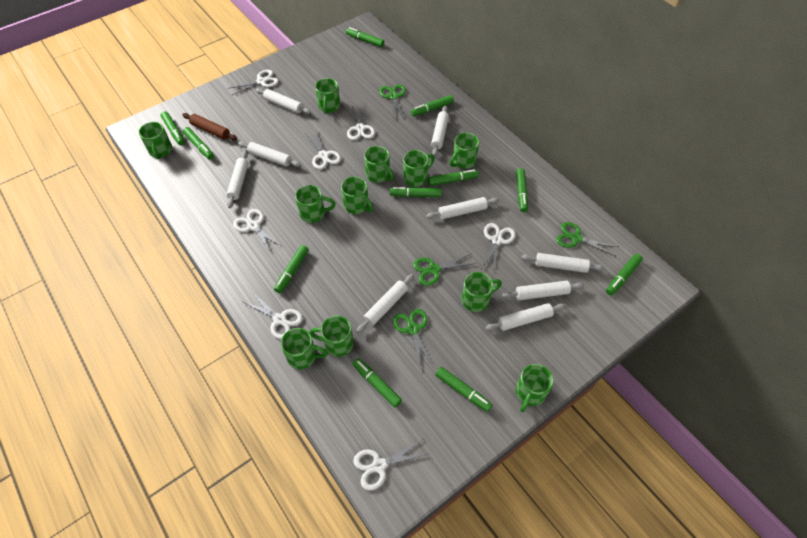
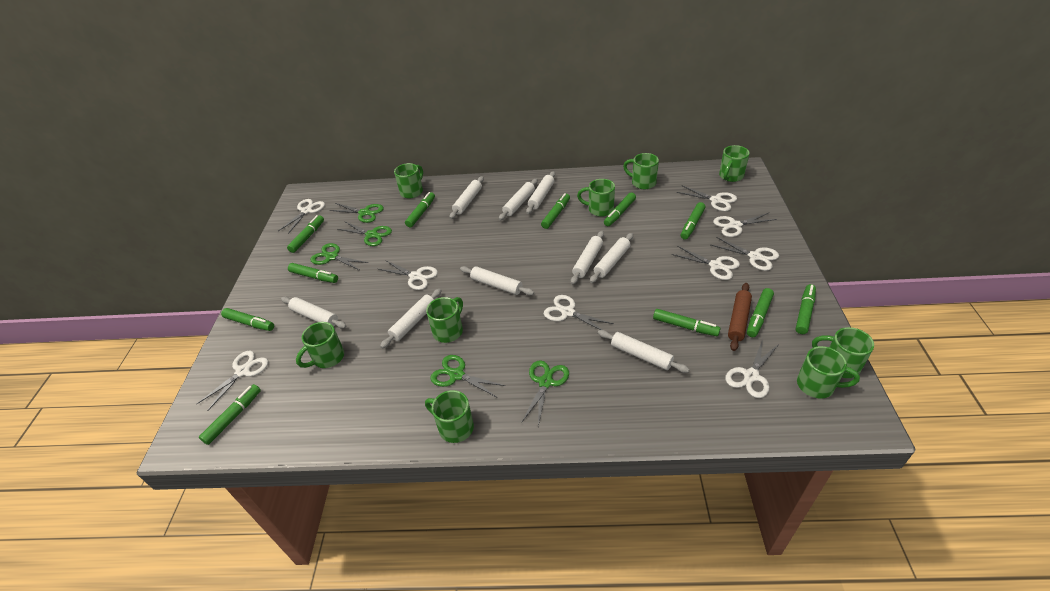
green mug: 11 -> 9
green scissors: 4 -> 5
white scissors: 7 -> 9

